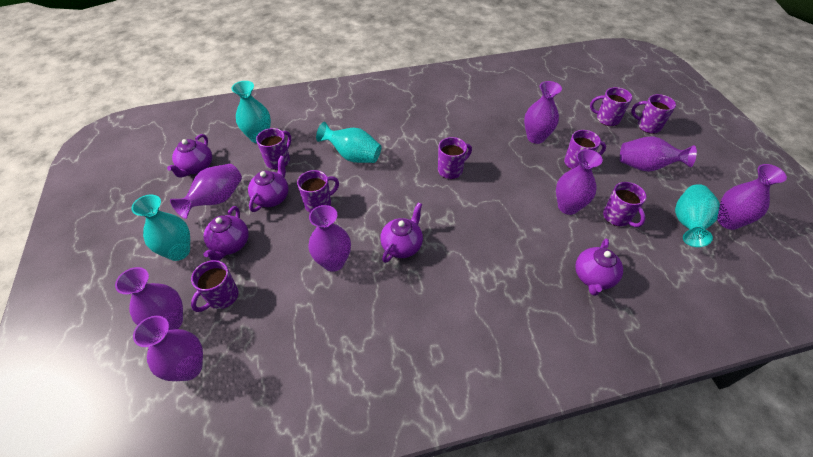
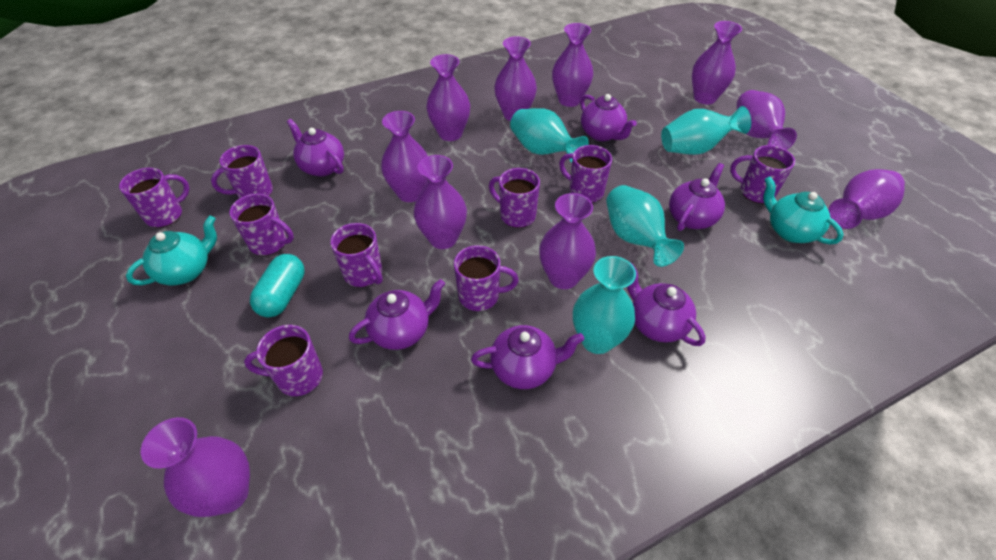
purple mug: 8 -> 9
purple teapot: 5 -> 6
purple vase: 8 -> 10
turquoise capsule: 0 -> 1
turquoise teapot: 0 -> 2

